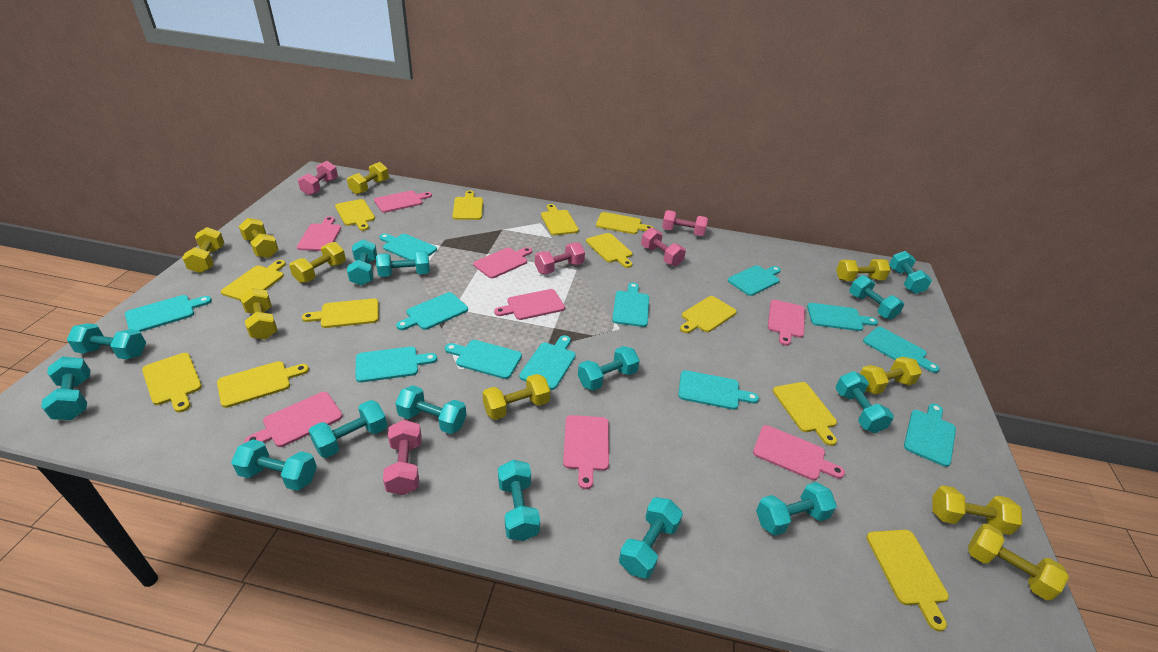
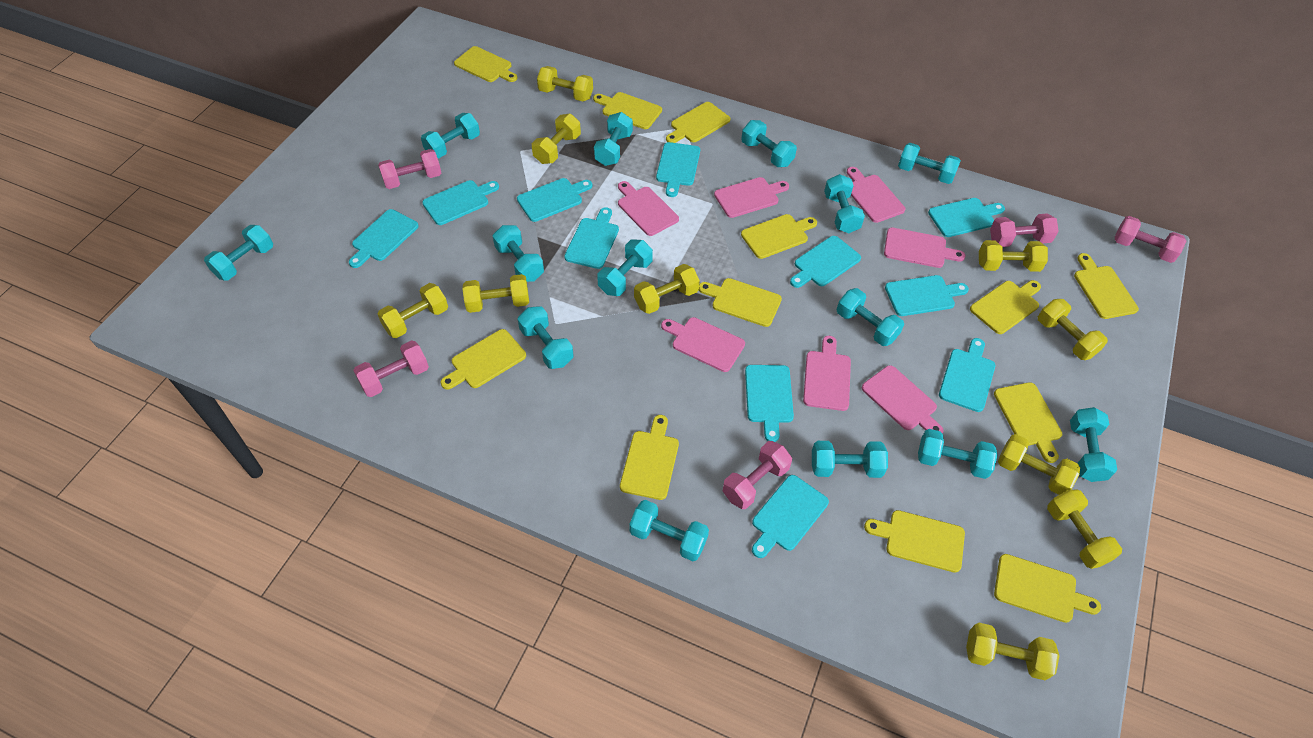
pink cutting board: 8 -> 7
turquoise cutting board: 12 -> 11

